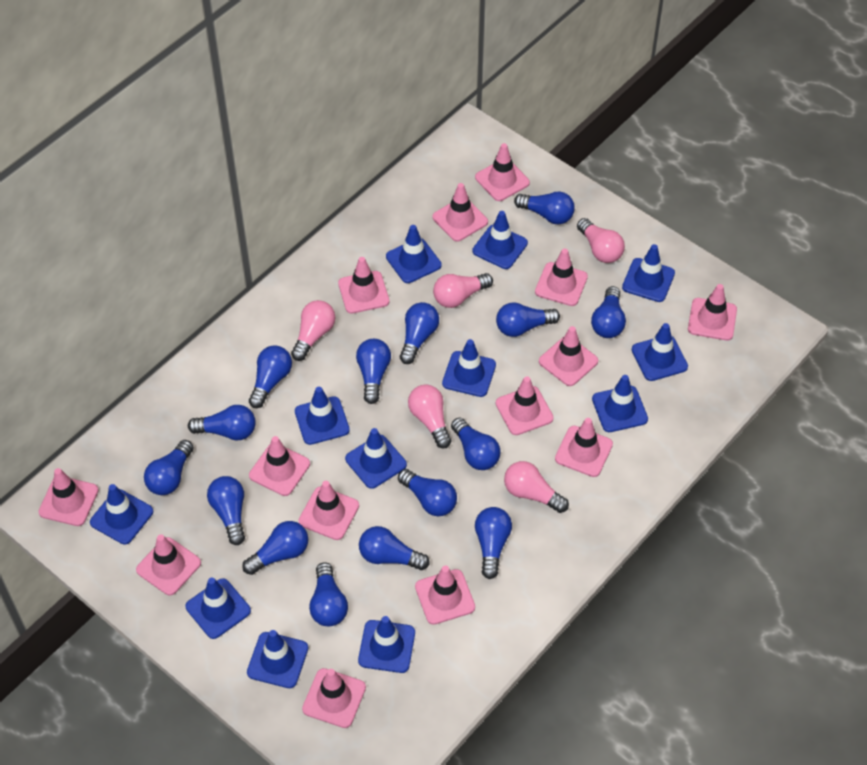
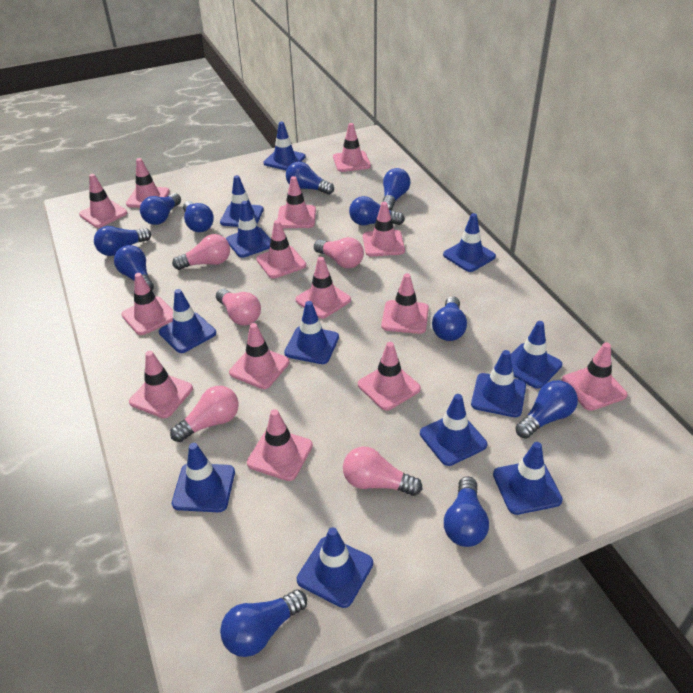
blue light bulb: 15 -> 11

